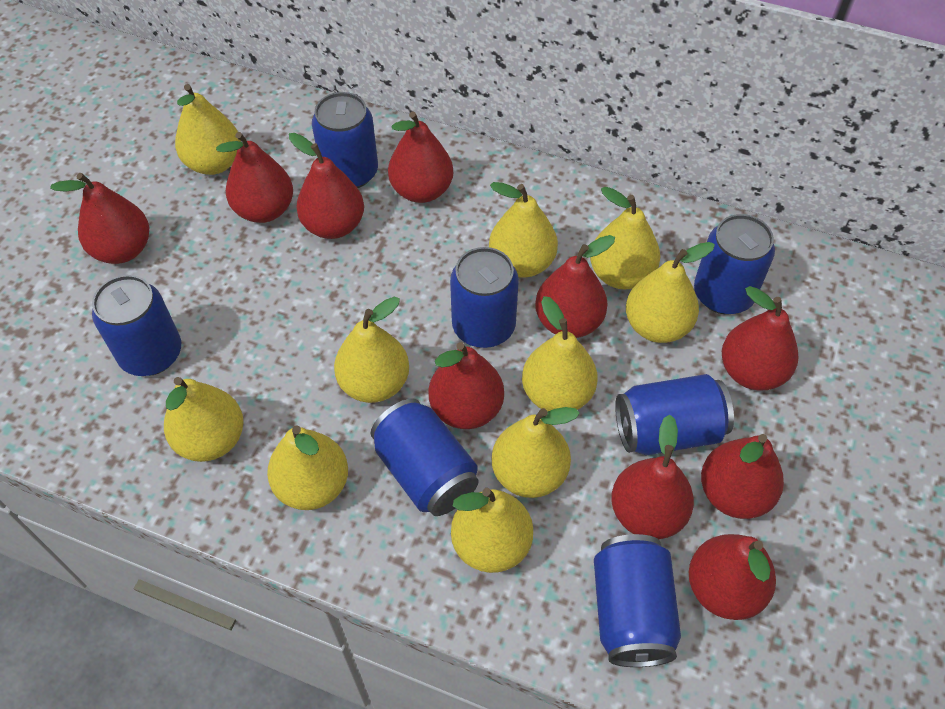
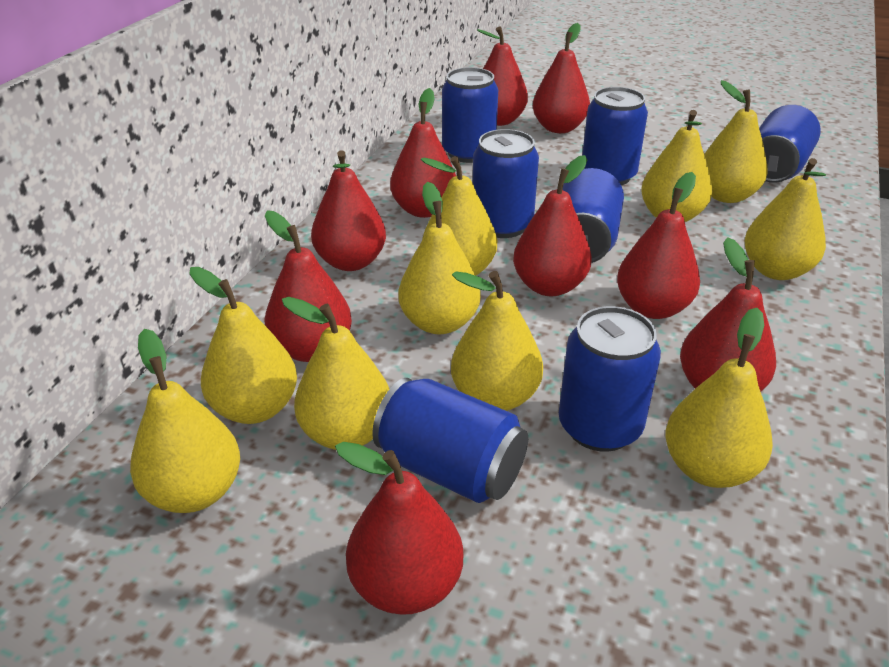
red pear: 10 -> 9

